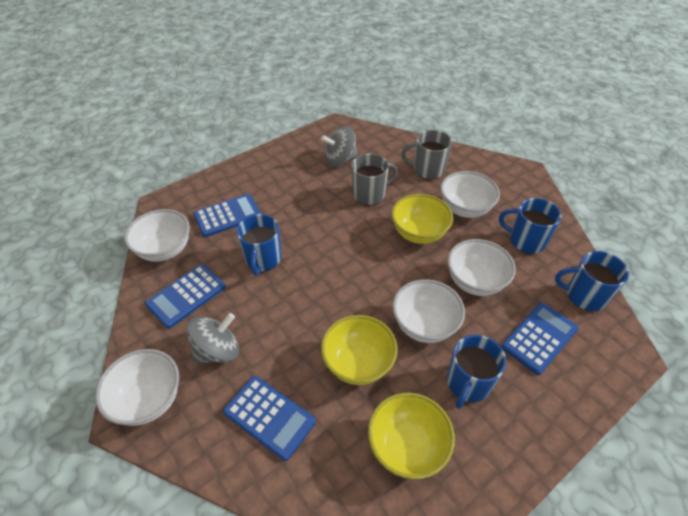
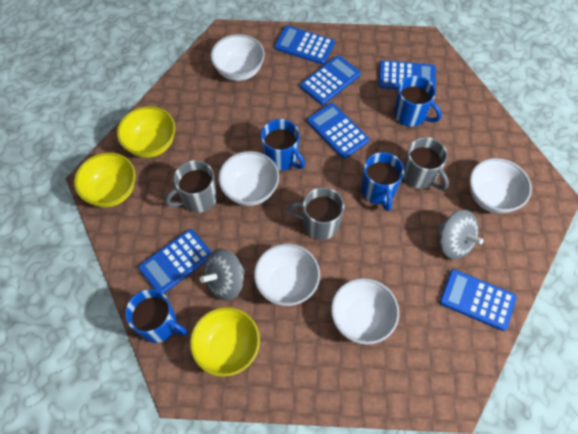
blue calculator: 4 -> 6
grey mug: 2 -> 3

